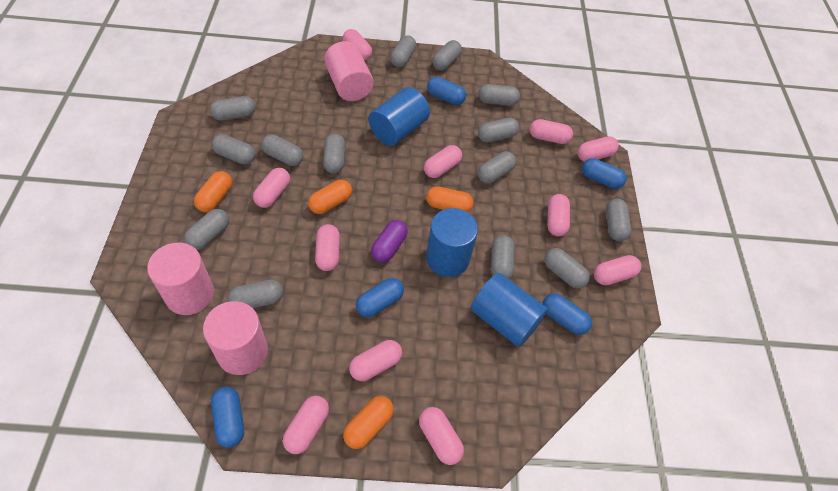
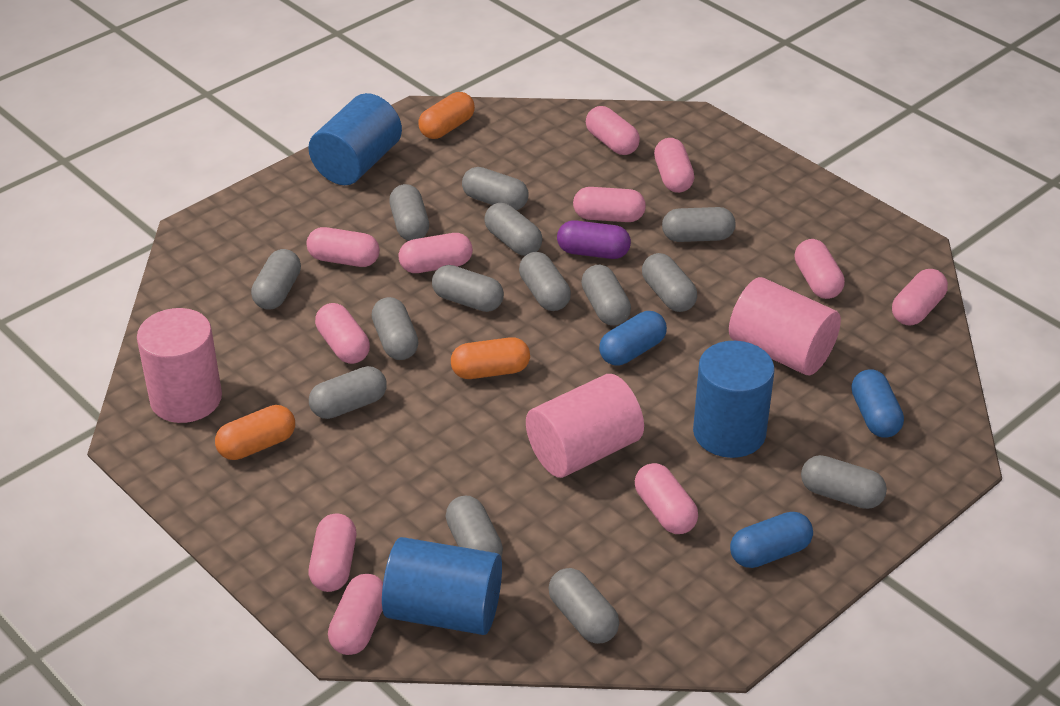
blue capsule: 5 -> 3
orange capsule: 4 -> 3

